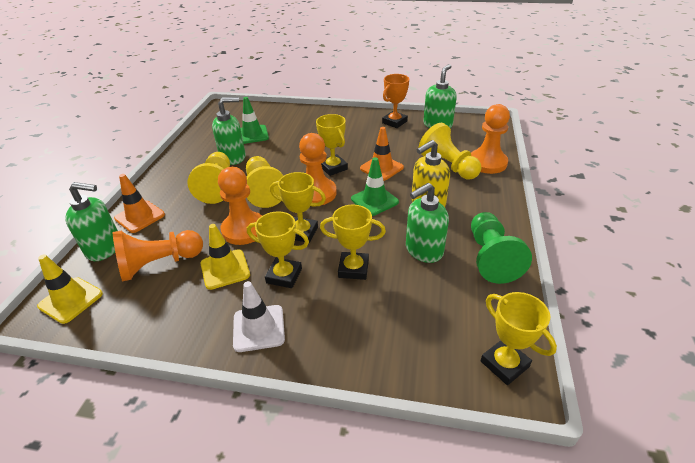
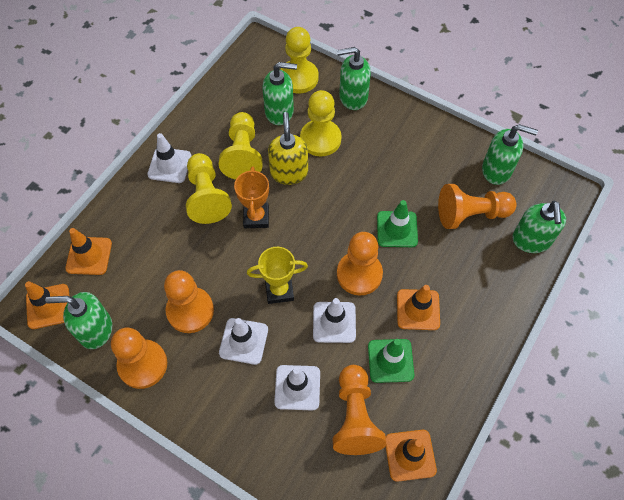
green pawn: 1 -> 0
green soap dispenser: 4 -> 5
orange pawn: 4 -> 5
orange traffic cone: 2 -> 4
white traffic cone: 1 -> 4
yellow pawn: 3 -> 4
yellow traffic cone: 2 -> 0
yellow trophy: 5 -> 1

